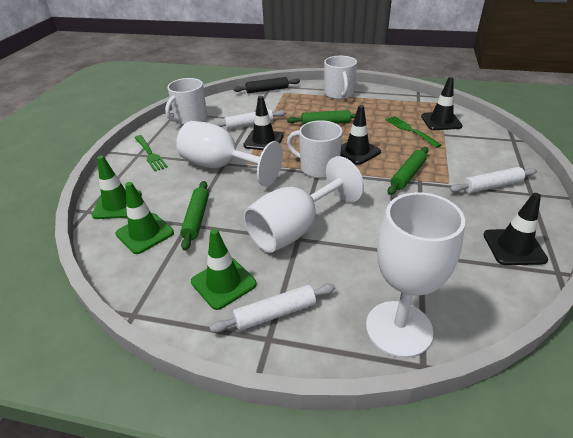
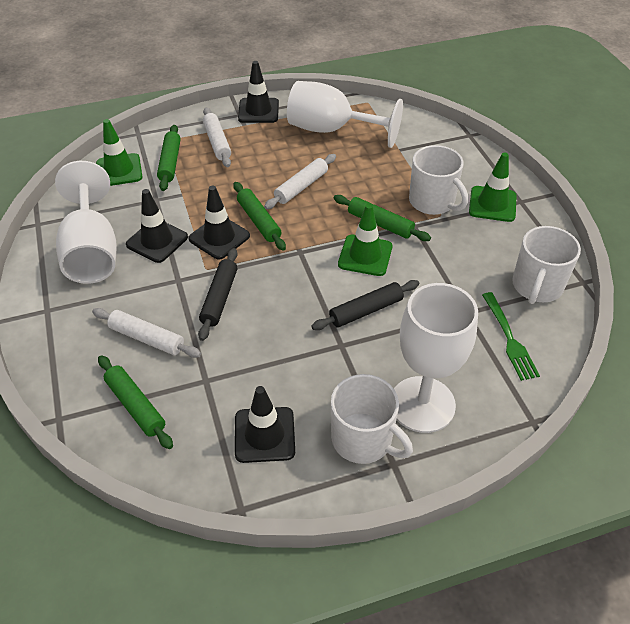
black rolling pin: 1 -> 2
green fork: 2 -> 1
green rolling pin: 3 -> 4

